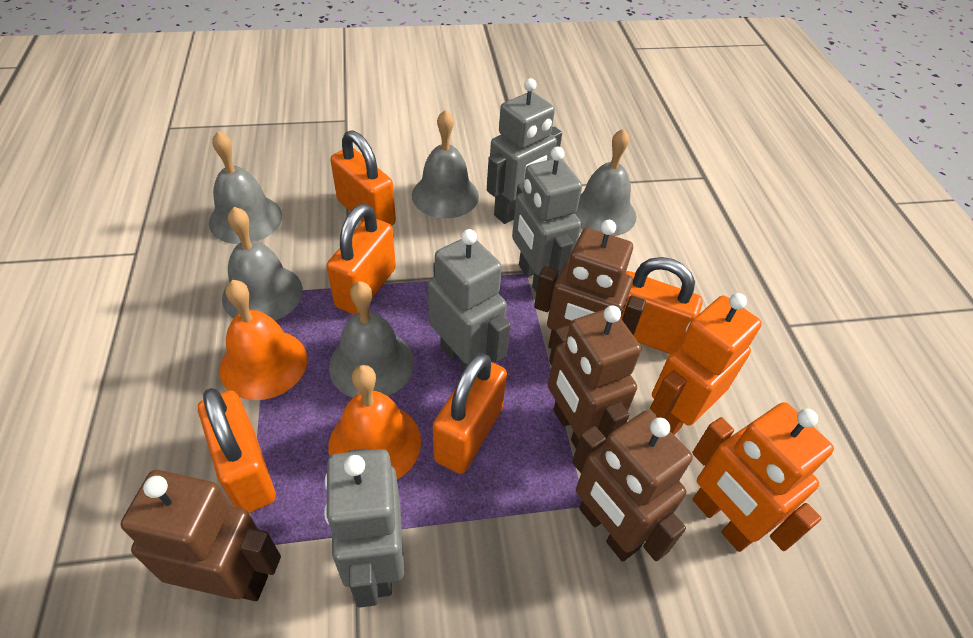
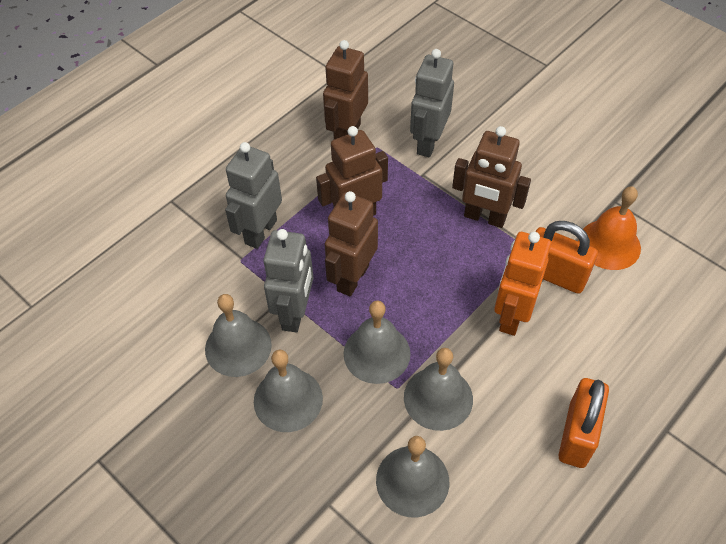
grey robot: 4 -> 3
orange bell: 2 -> 1
orange padlock: 5 -> 2
orange robot: 2 -> 1

